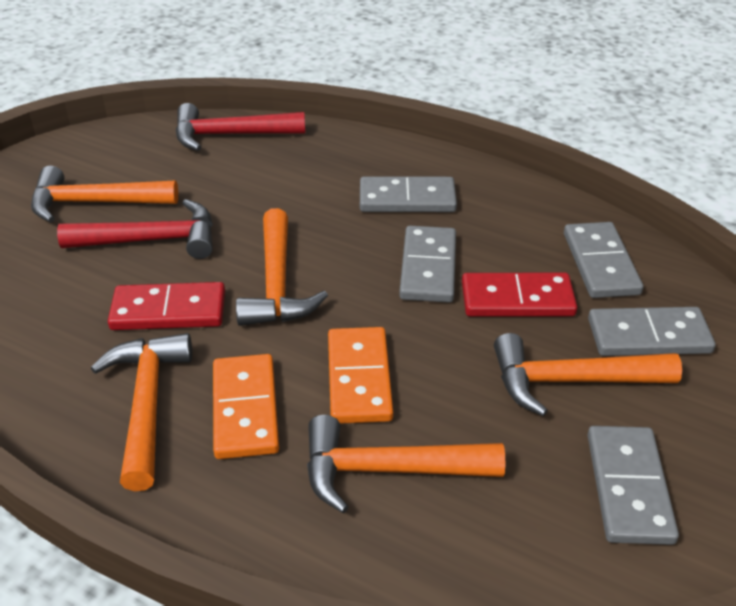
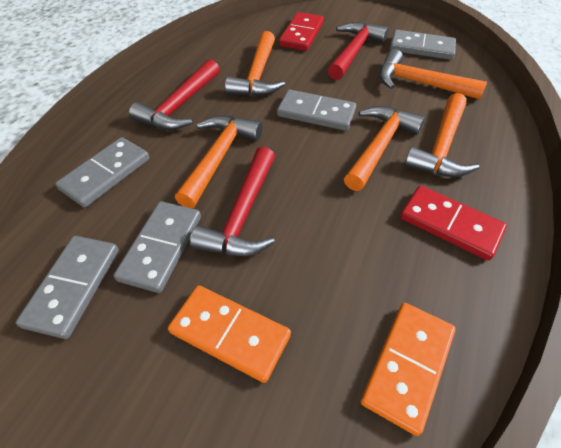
red hammer: 2 -> 3

